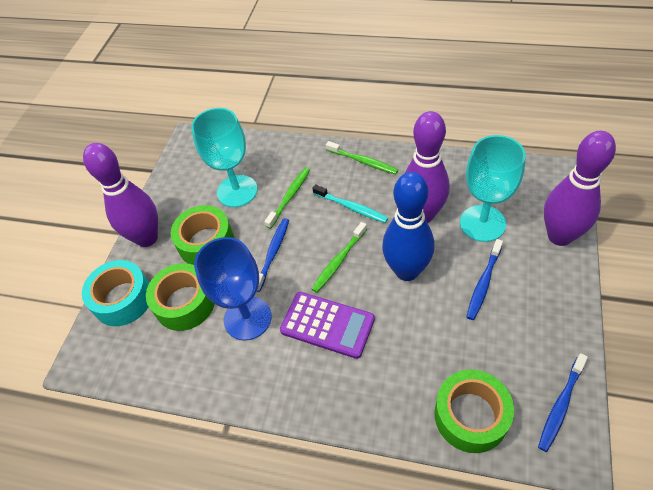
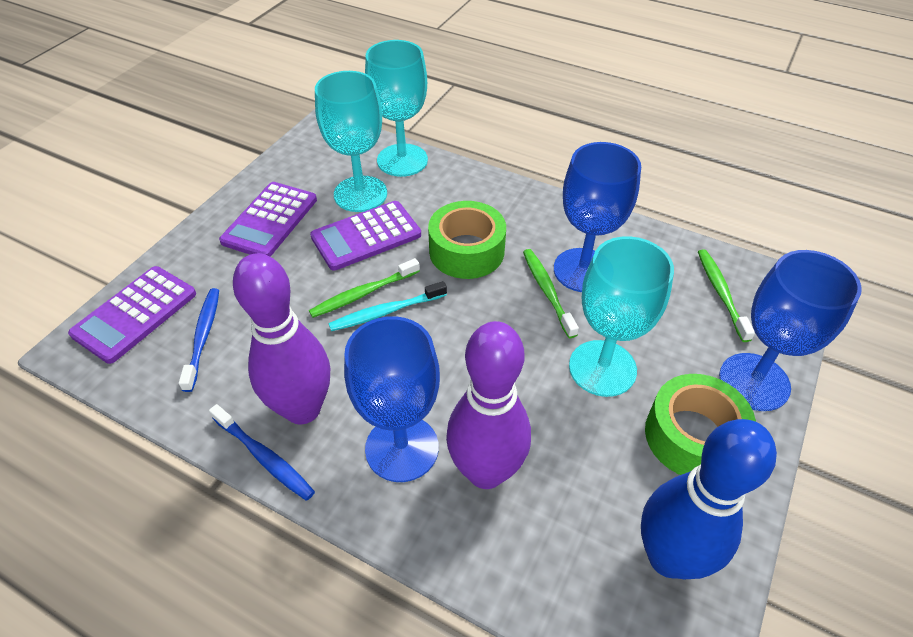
blue goblet: 1 -> 3
blue toothbrush: 3 -> 2
green tape: 3 -> 2
purple bowling pin: 3 -> 2
purple calculator: 1 -> 3
turquoise goblet: 2 -> 3
turquoise tape: 1 -> 0

